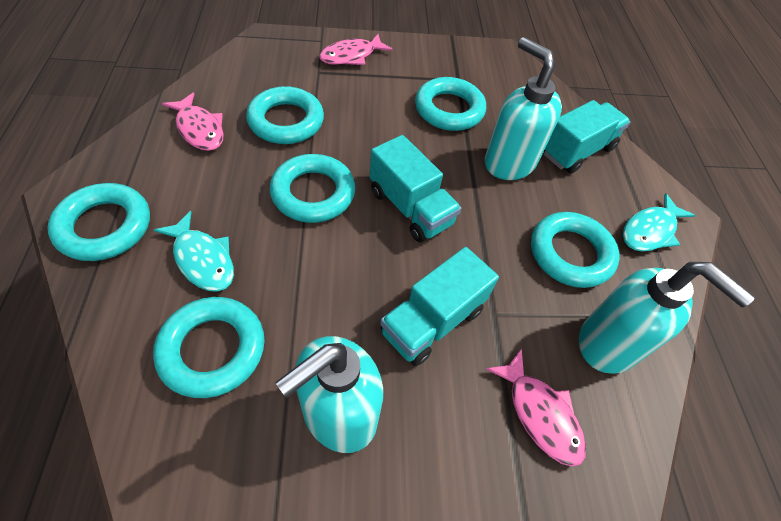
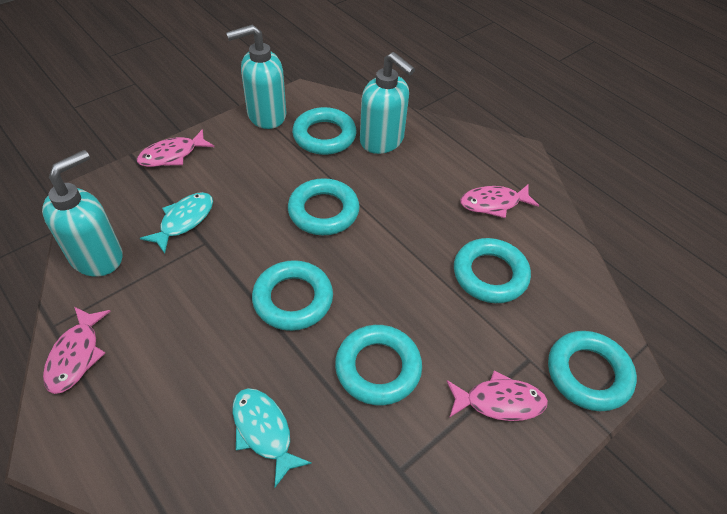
pink fish: 3 -> 4
turquoise truck: 3 -> 0

